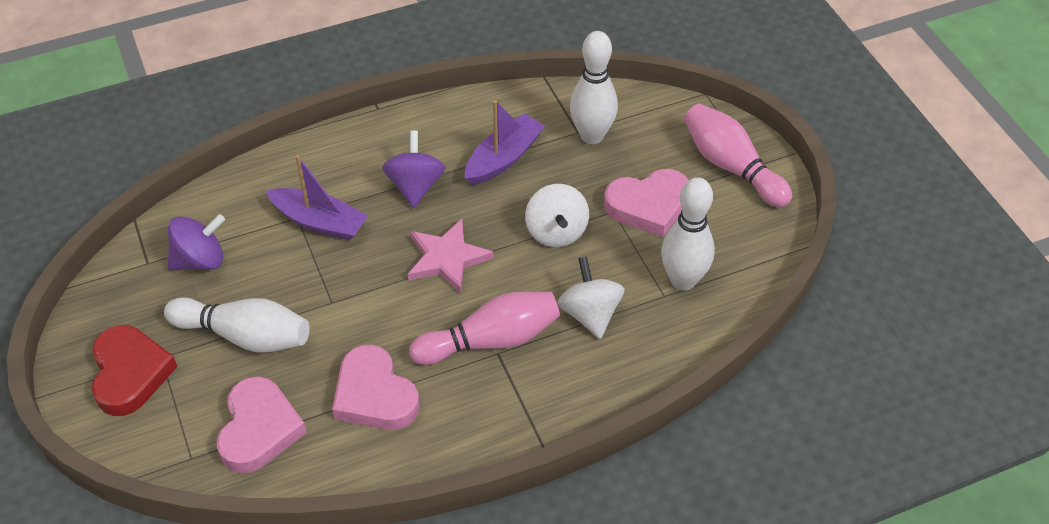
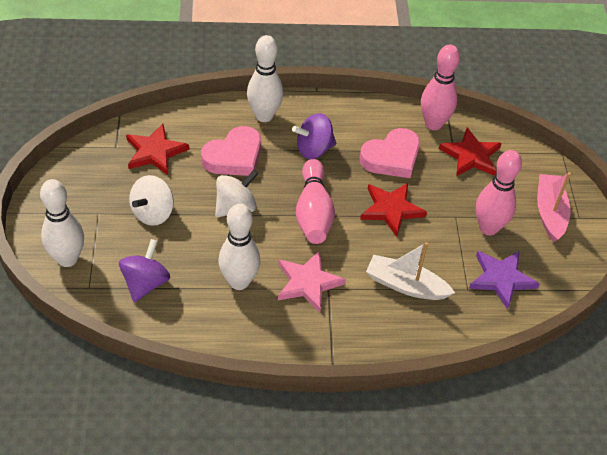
pink boat: 0 -> 1
pink bowling pin: 2 -> 3
pink heart: 3 -> 2
purple boat: 2 -> 0
purple star: 0 -> 1
red heart: 1 -> 0
red star: 0 -> 3
white boat: 0 -> 1

